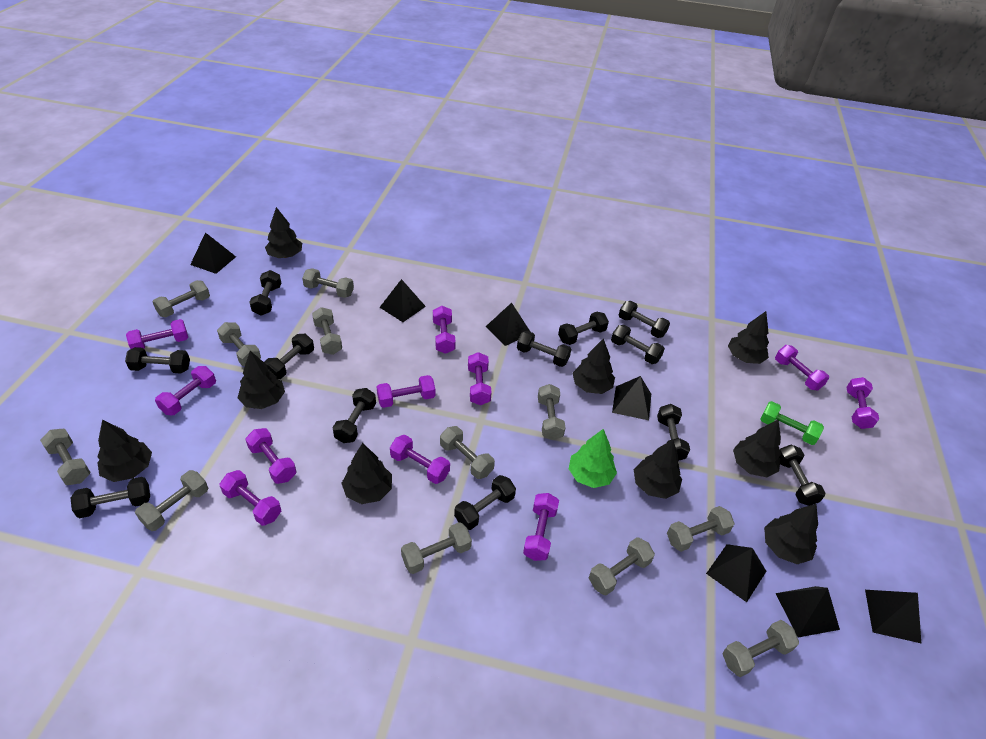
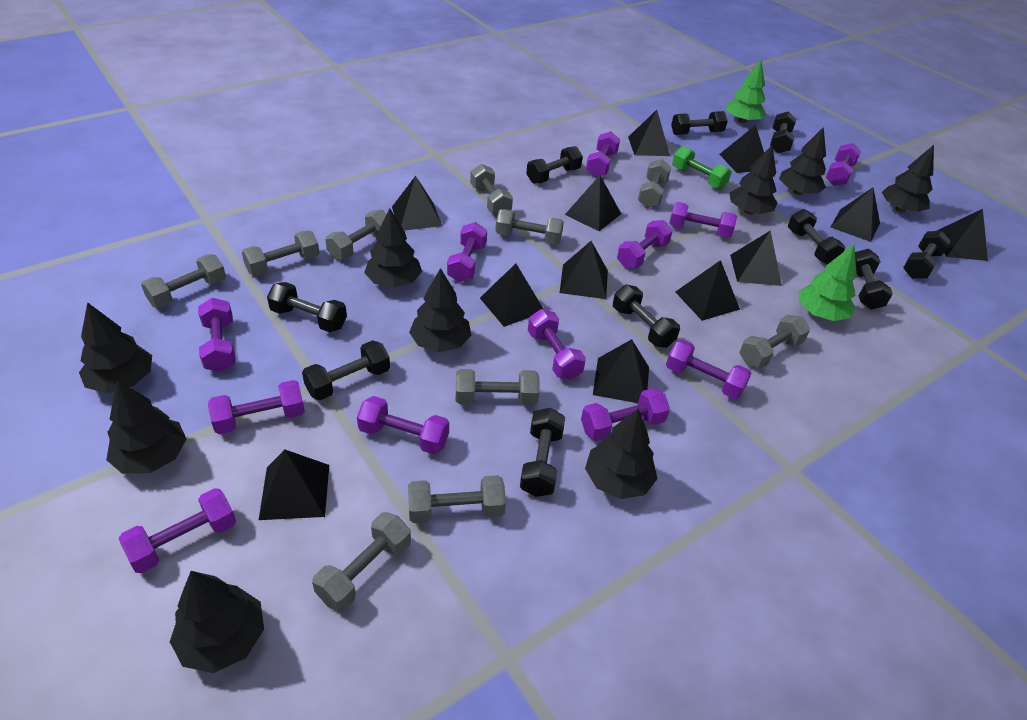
black dumbbell: 12 -> 10
black pyramid: 7 -> 12
green tree: 1 -> 2
grey dumbbell: 12 -> 10
purple dumbbell: 11 -> 12

